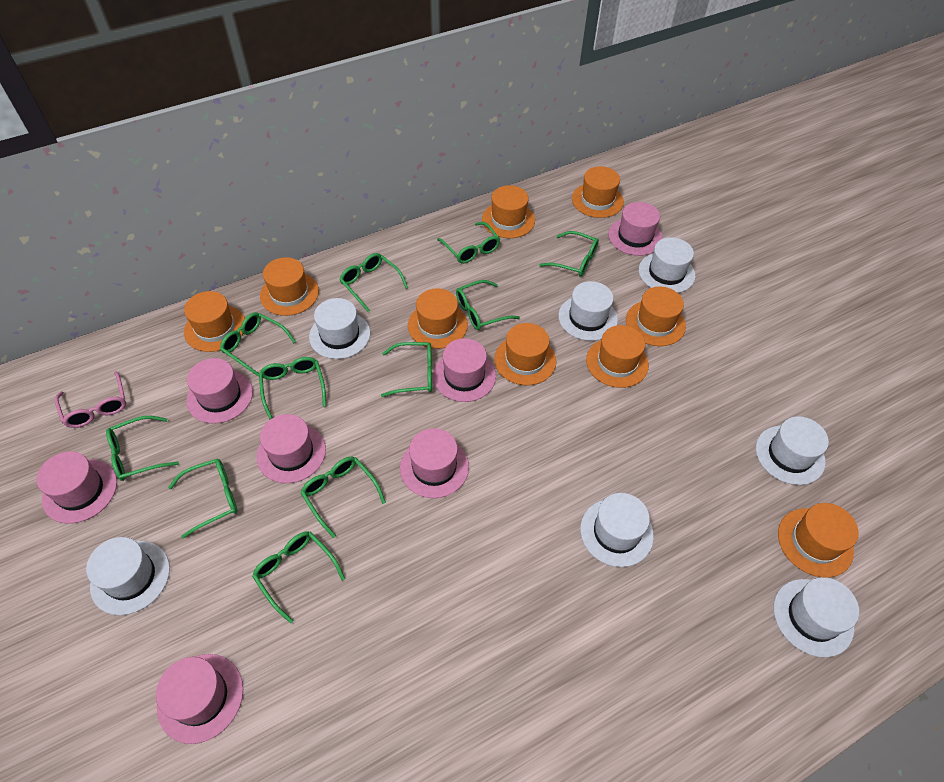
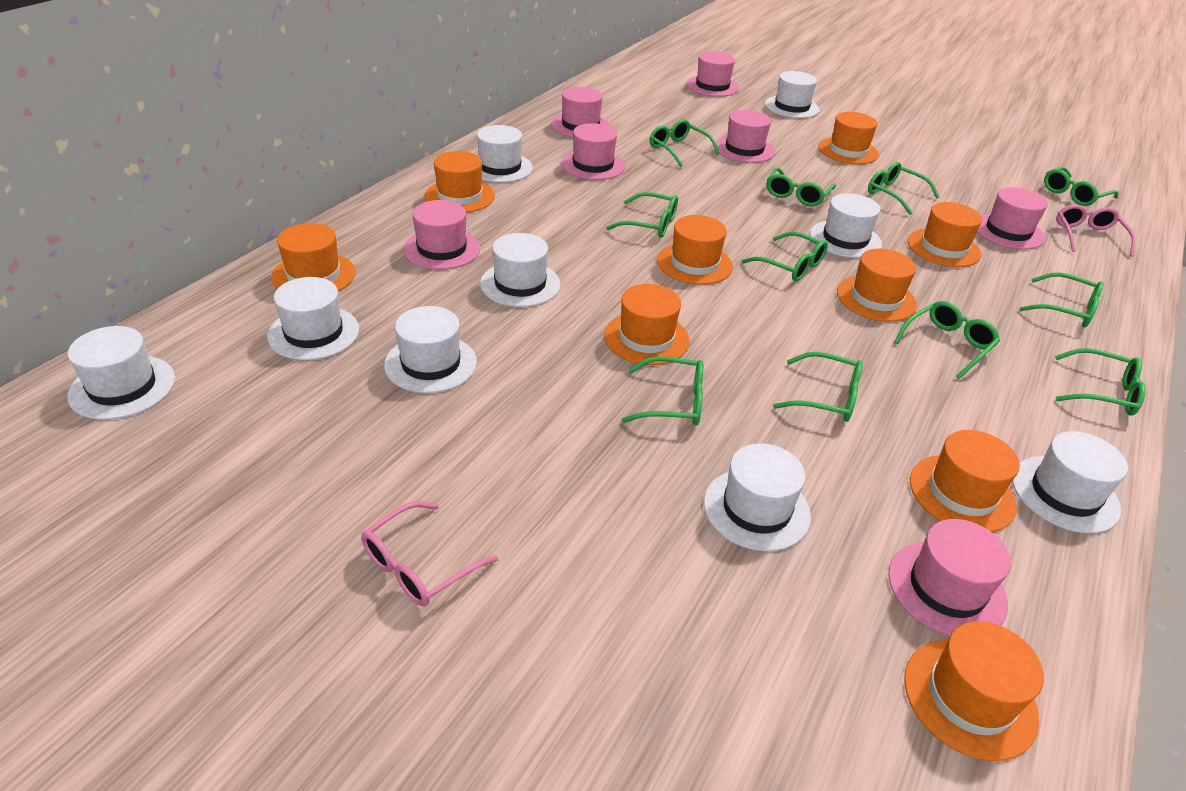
pink glasses: 1 -> 2
white hat: 7 -> 9

